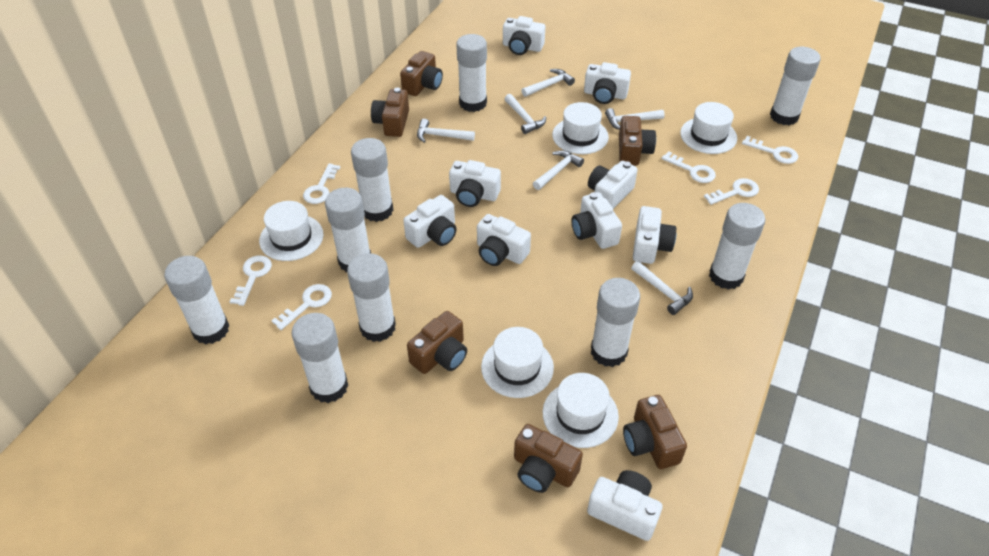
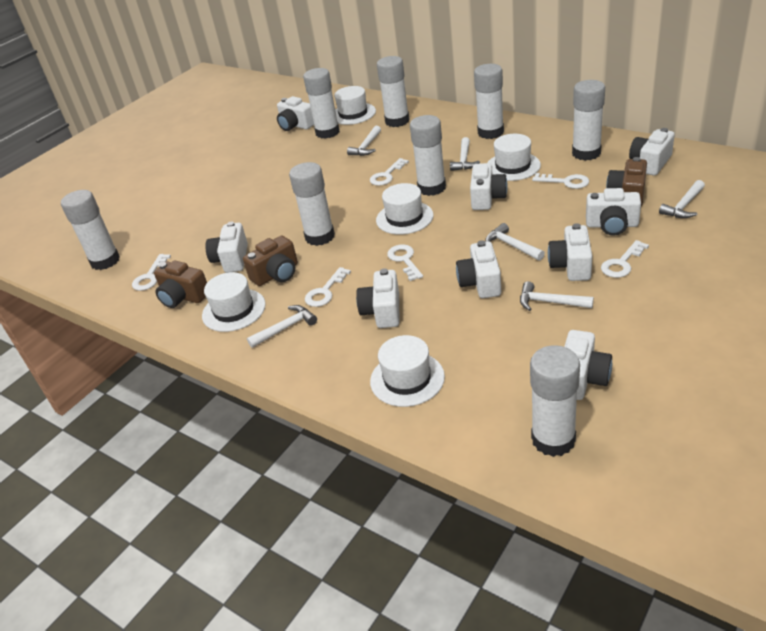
brown camera: 6 -> 3
white glue stick: 9 -> 8

